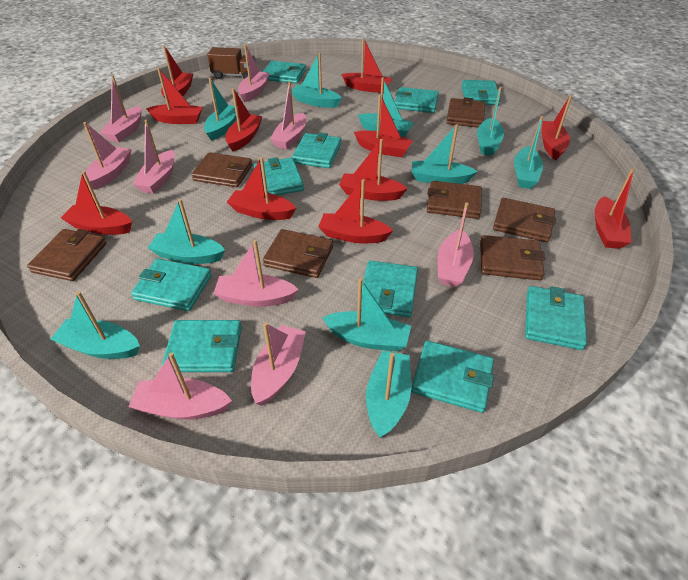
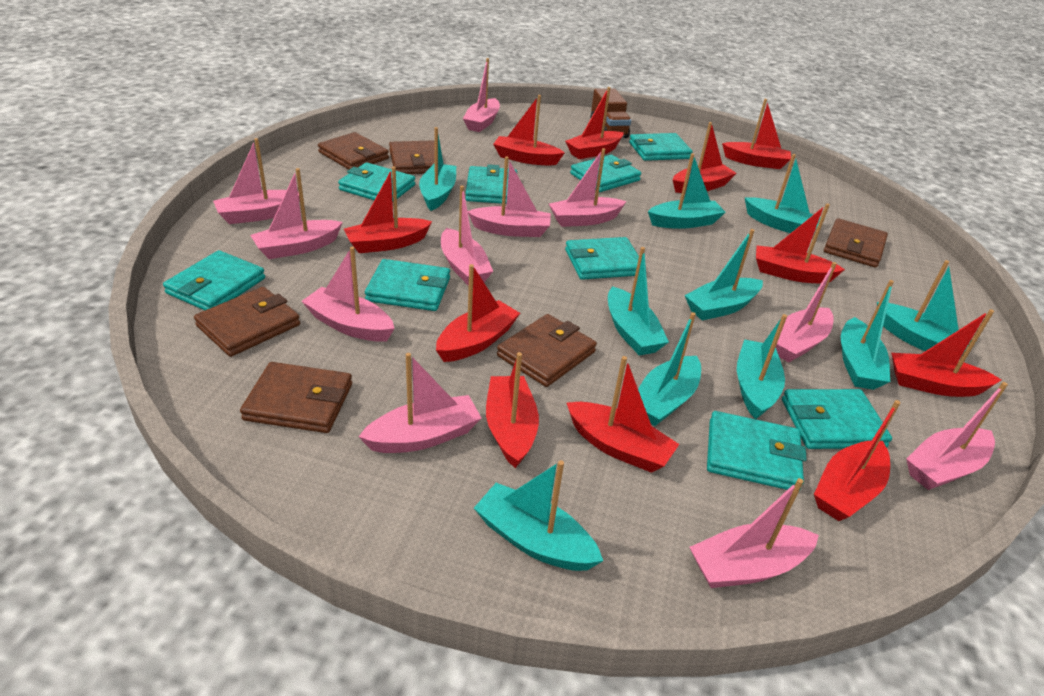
brown wallet: 7 -> 6
pink boat: 9 -> 11
turquoise wallet: 10 -> 9

